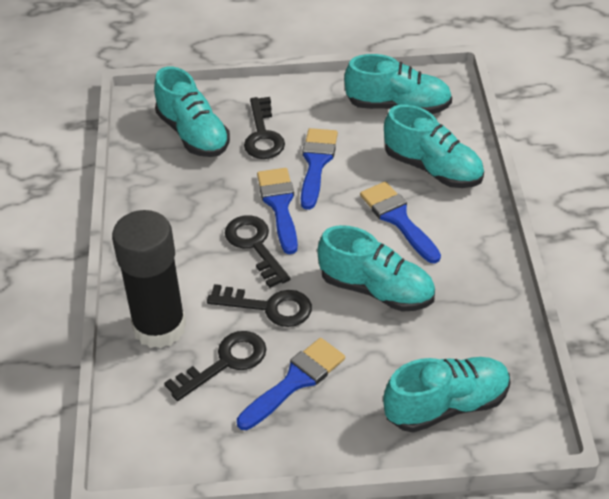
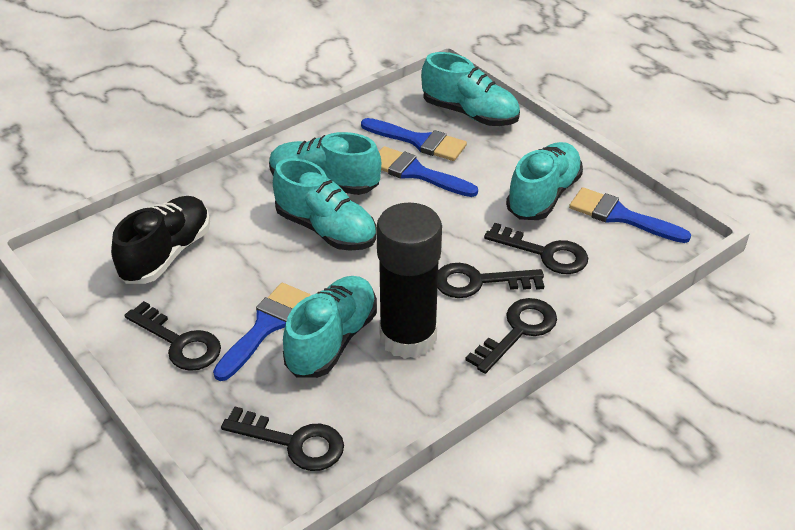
black key: 4 -> 5
black shoe: 0 -> 1

